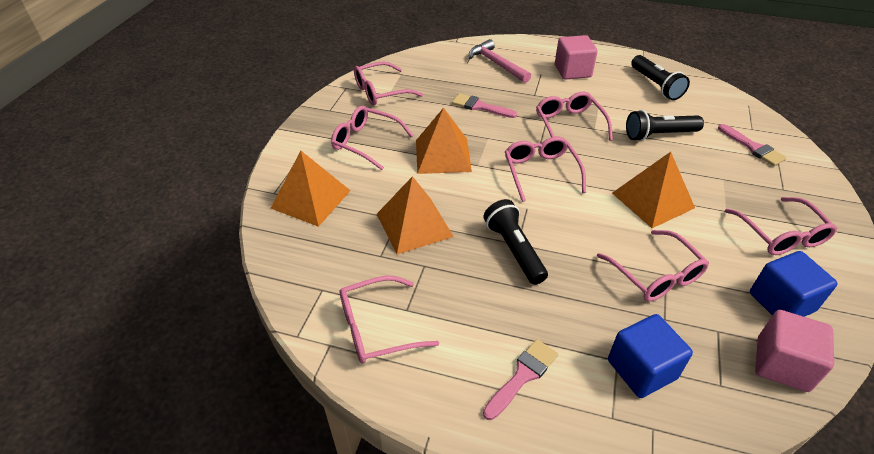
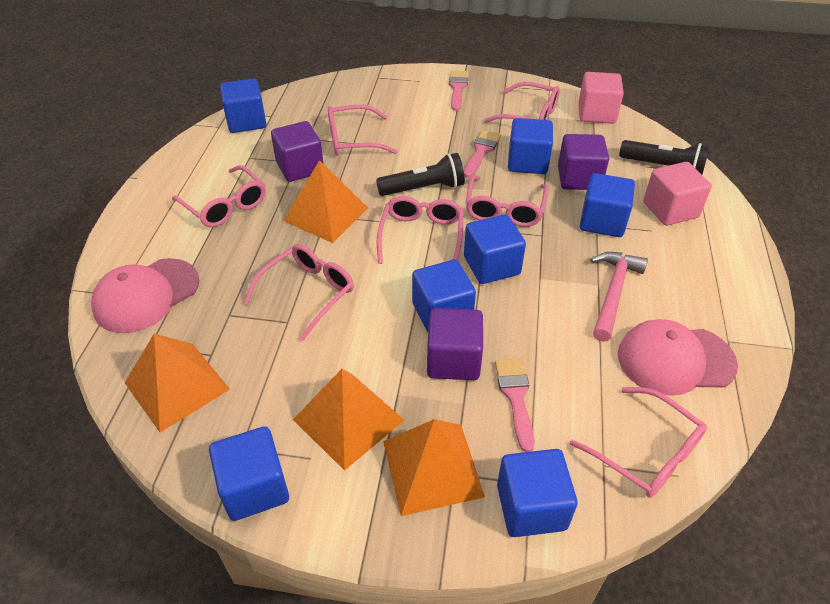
black flashlight: 3 -> 2
blue cube: 2 -> 7
pink cap: 0 -> 2
purple cube: 0 -> 3

